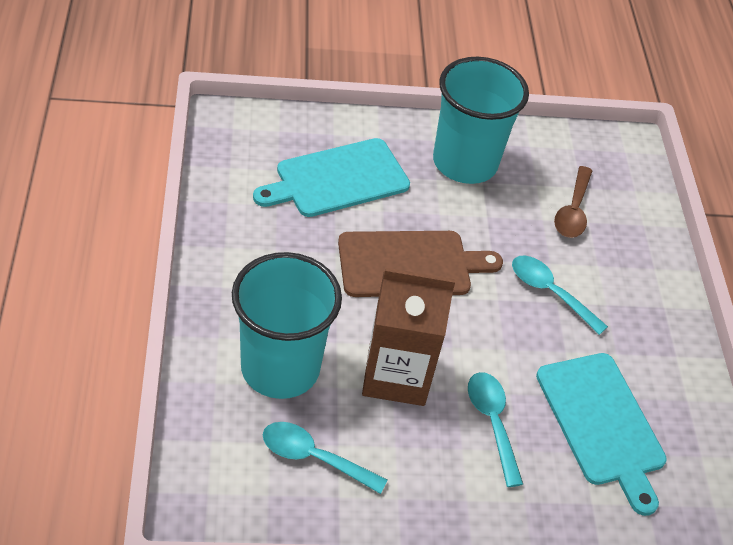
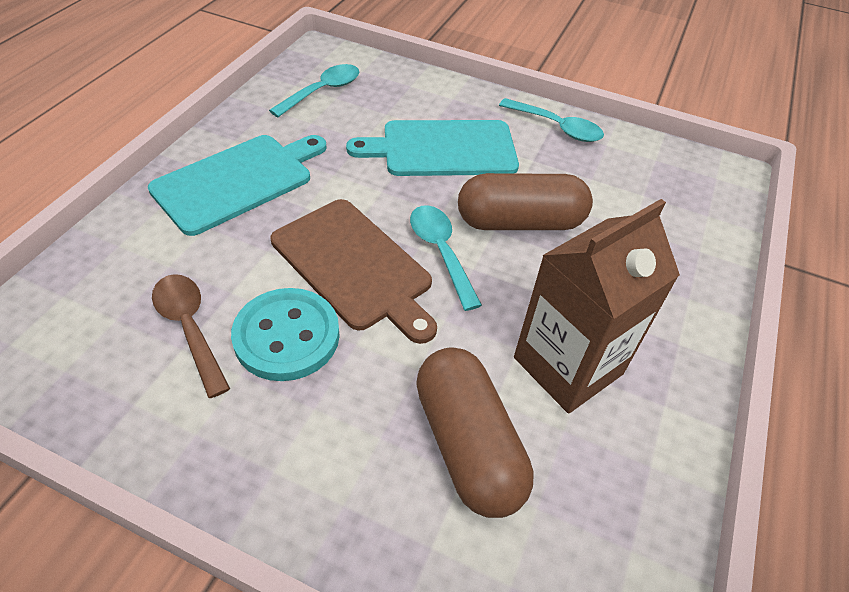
brown capsule: 0 -> 2
turquoise button: 0 -> 1
turquoise cup: 2 -> 0

